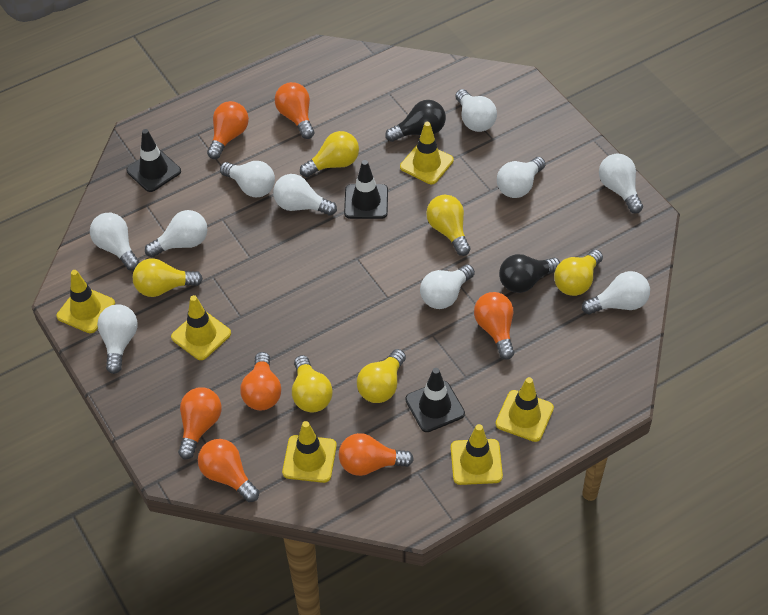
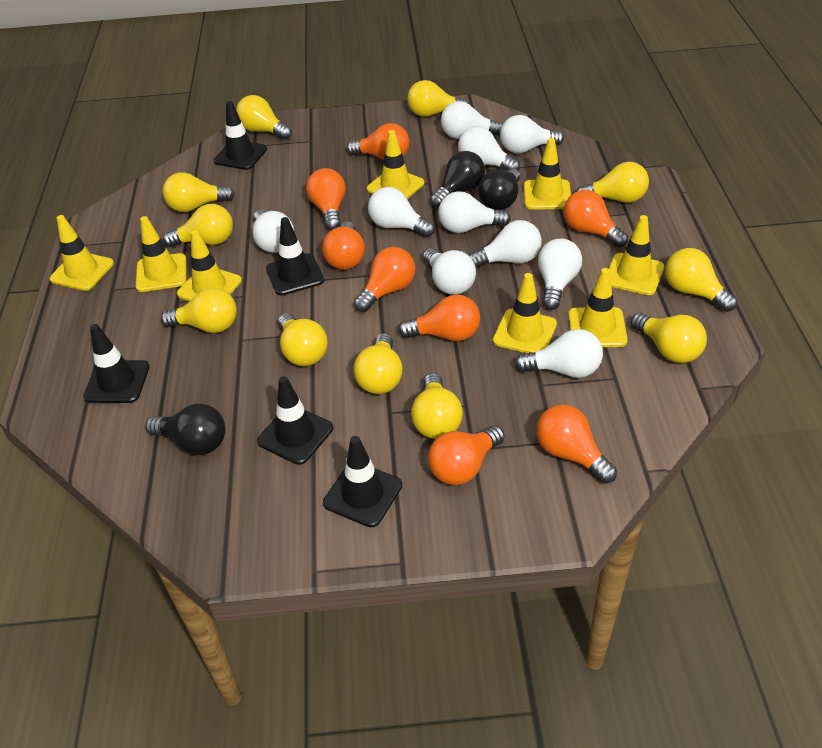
black light bulb: 2 -> 3
black traffic cone: 3 -> 5
orange light bulb: 7 -> 8
yellow light bulb: 6 -> 11
yellow traffic cone: 6 -> 8

